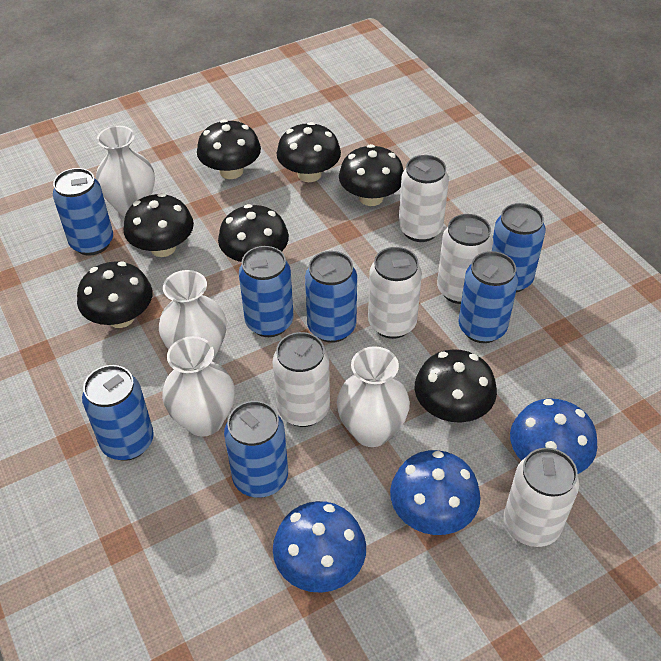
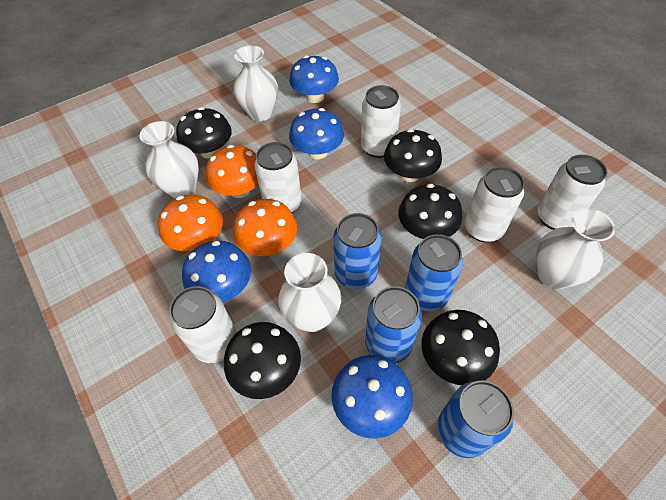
black mushroom: 7 -> 5
blue can: 7 -> 4
blue mushroom: 3 -> 4
orange mushroom: 0 -> 3

